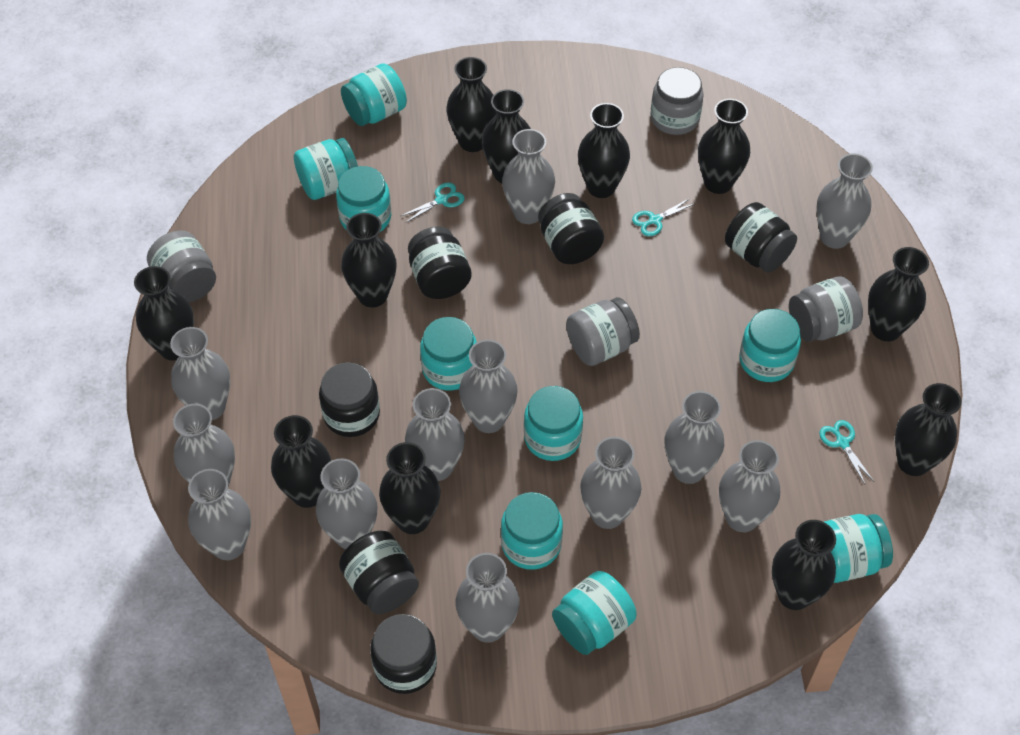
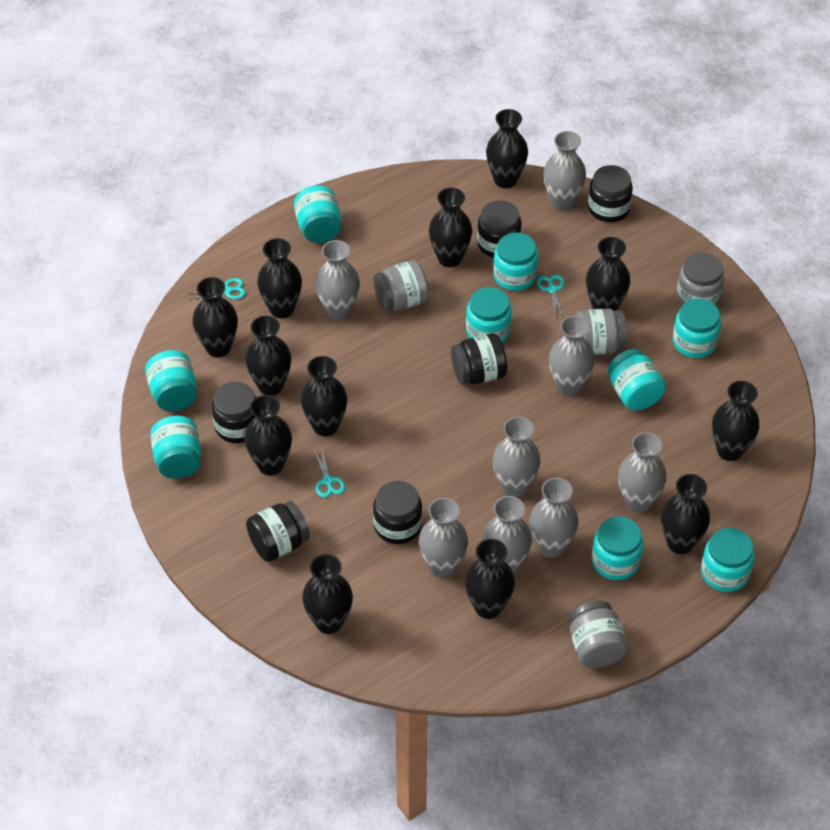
black vase: 11 -> 12
grey vase: 12 -> 8

